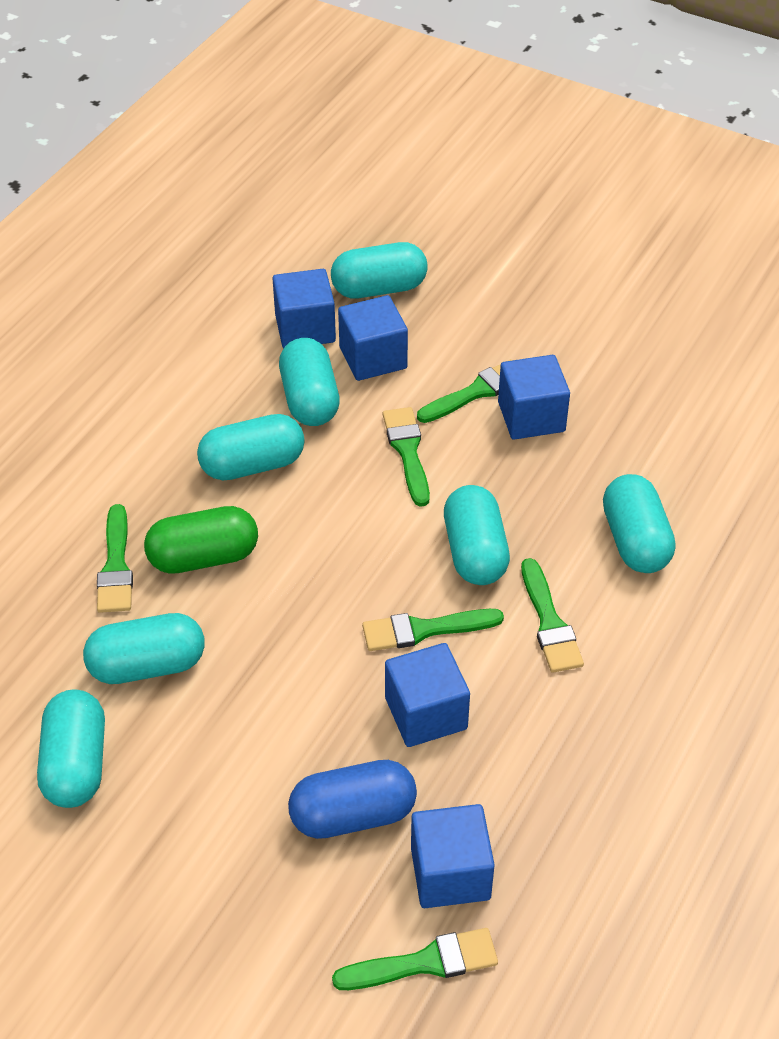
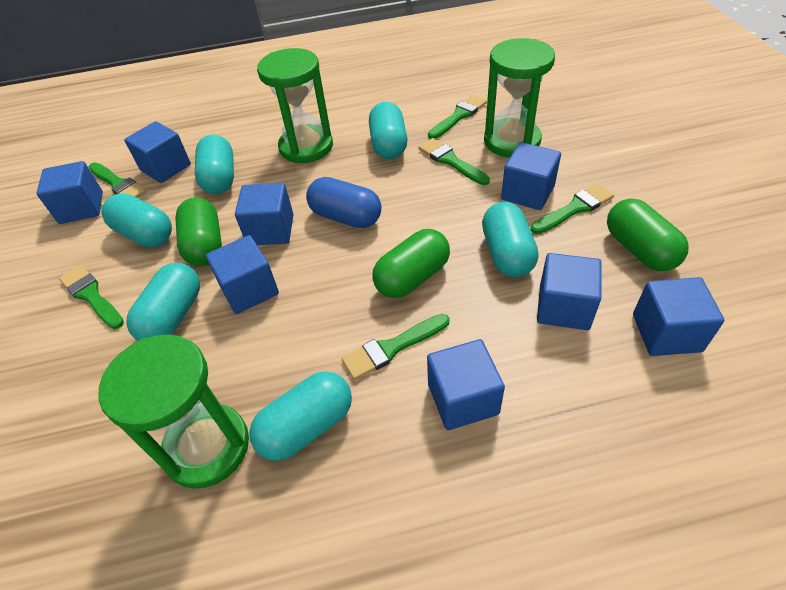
blue cube: 5 -> 8
green capsule: 1 -> 3
green hourglass: 0 -> 3
turquoise capsule: 7 -> 6

